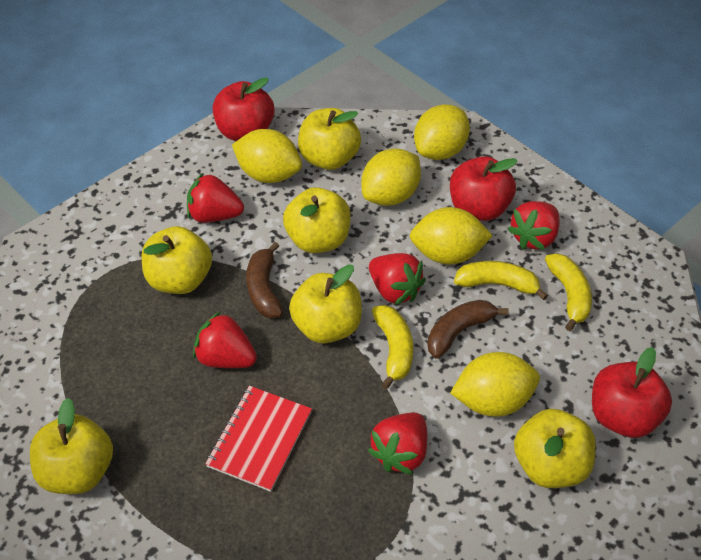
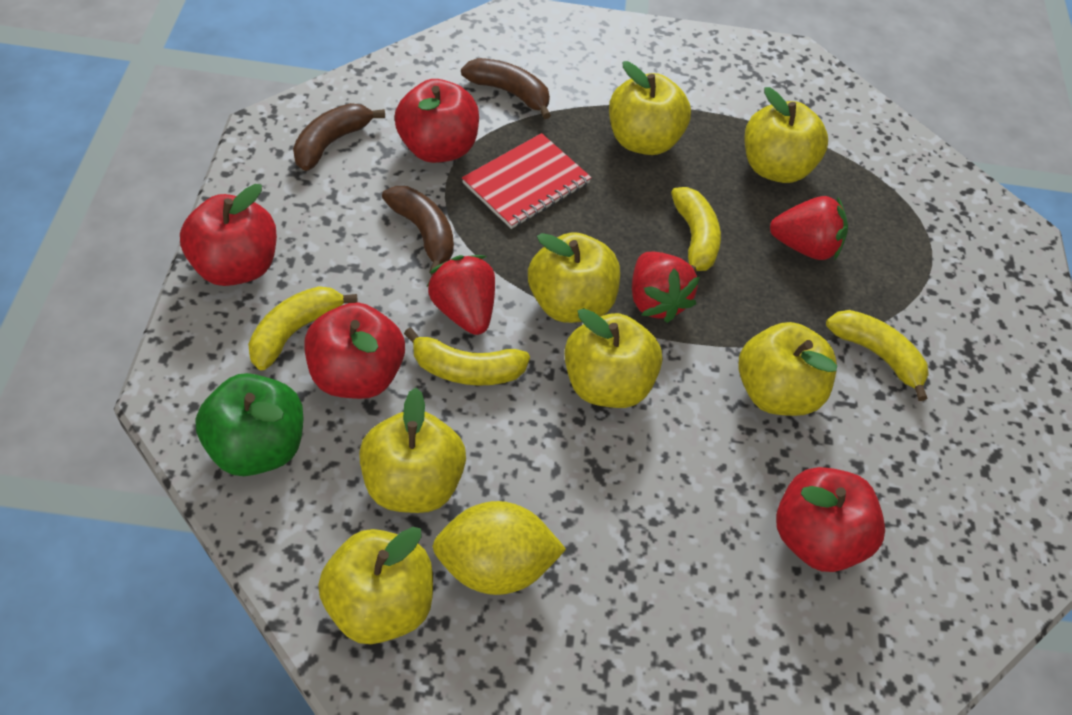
brown banana: 2 -> 3
green apple: 0 -> 1
red apple: 3 -> 4
red strawberry: 5 -> 3
yellow apple: 6 -> 7
yellow banana: 3 -> 4
yellow lemon: 5 -> 1

